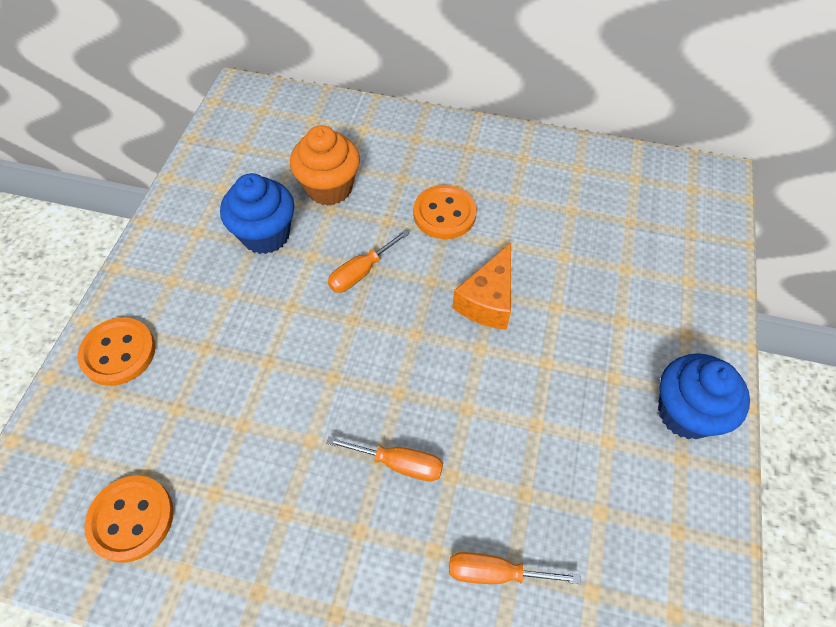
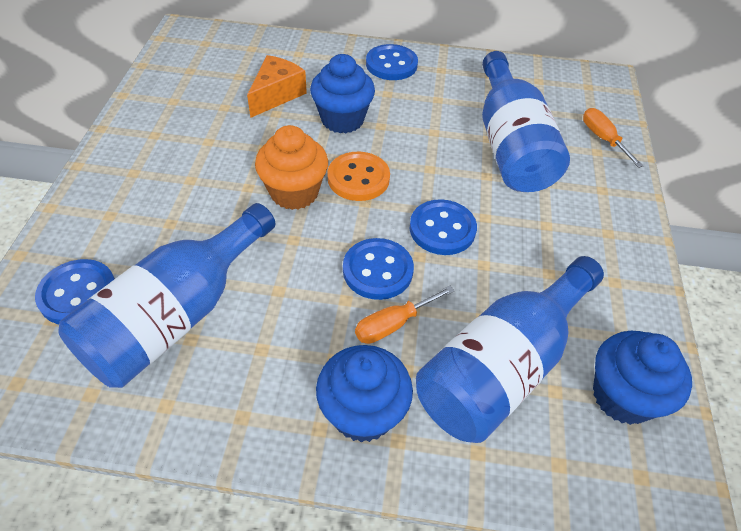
blue bottle: 0 -> 3
blue button: 0 -> 4
blue cupcake: 2 -> 3
orange button: 3 -> 1
orange screwdriver: 3 -> 2

